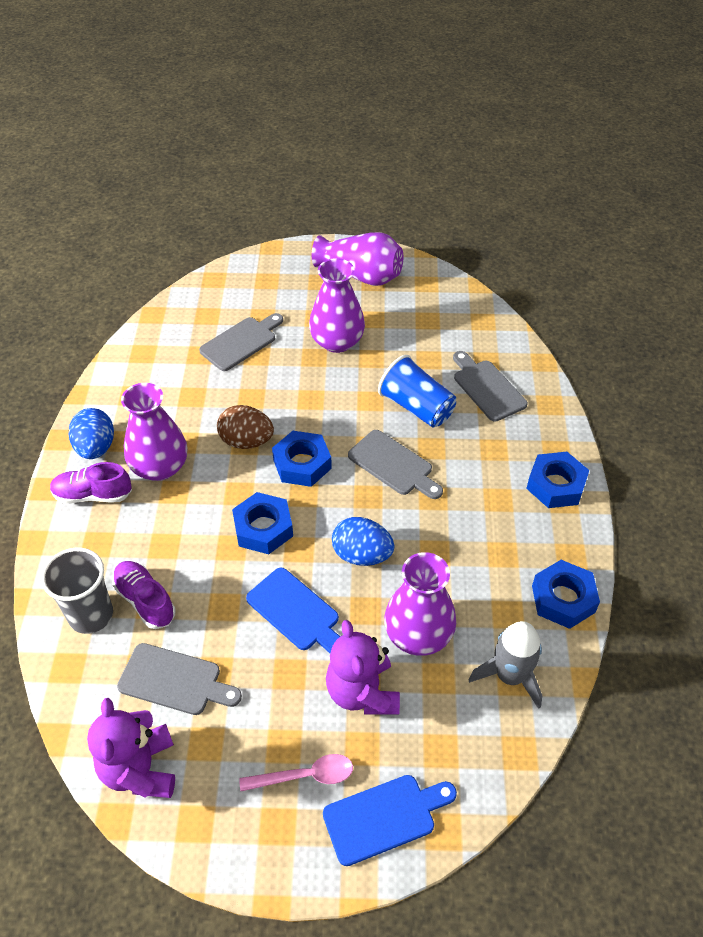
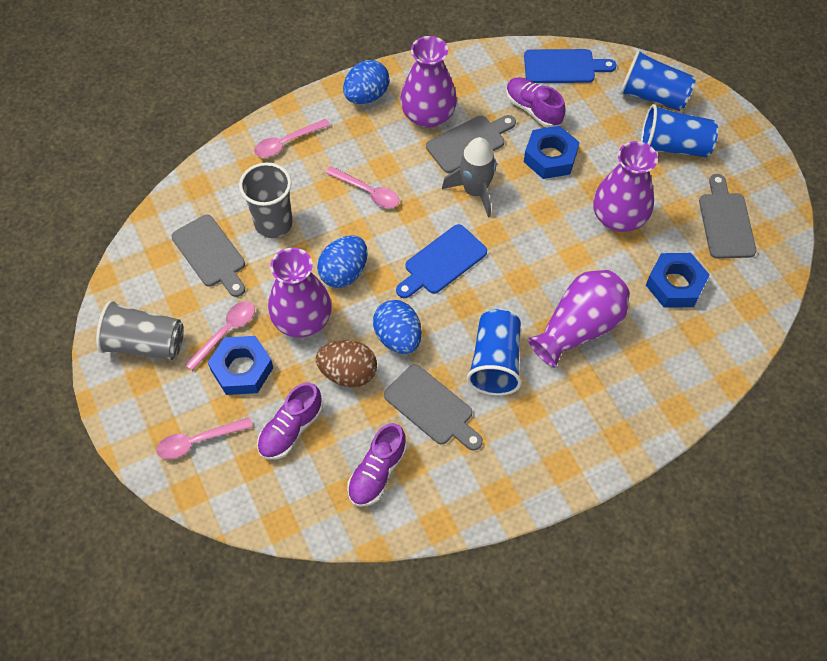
blue cup: 1 -> 3
blue egg: 2 -> 3
blue nut: 4 -> 3
grey cup: 1 -> 2
pink spoon: 1 -> 4
purple shoe: 2 -> 3
purple teddy bear: 2 -> 0

